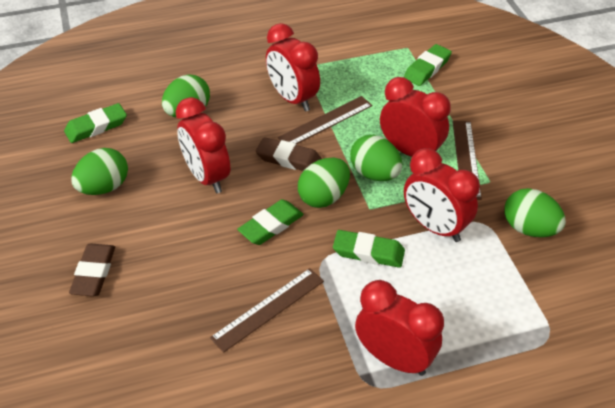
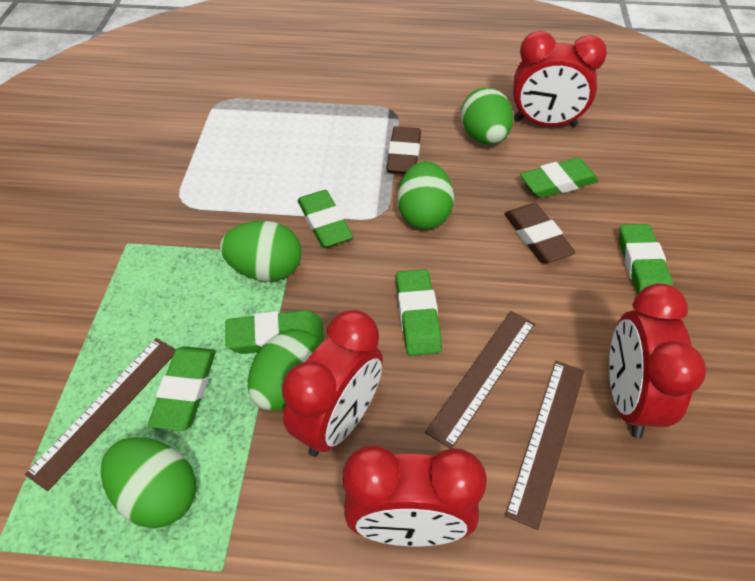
green eraser: 4 -> 6
red clock: 5 -> 4

